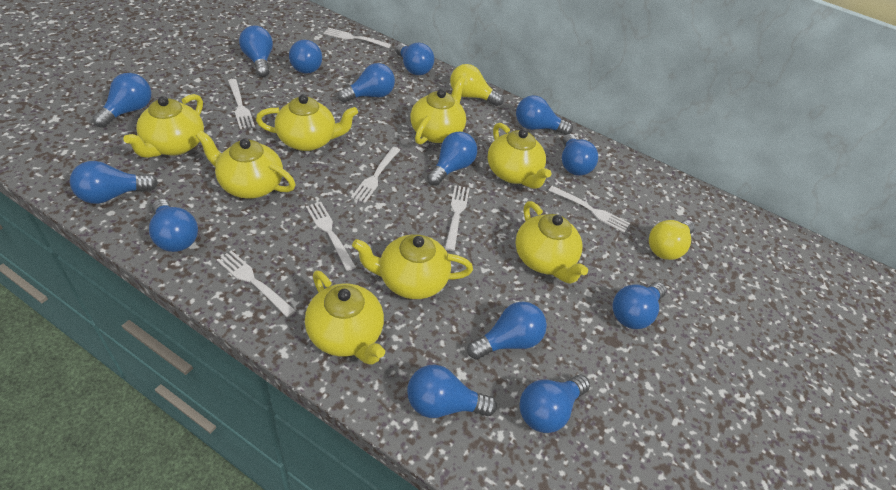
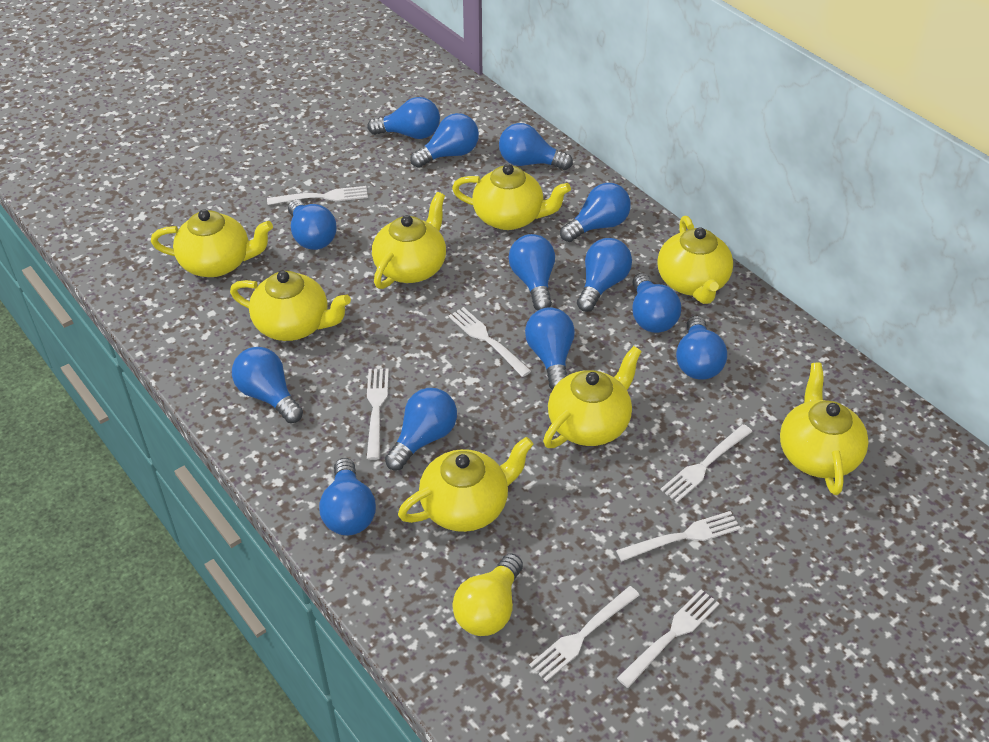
blue light bulb: 14 -> 13
yellow light bulb: 2 -> 1

